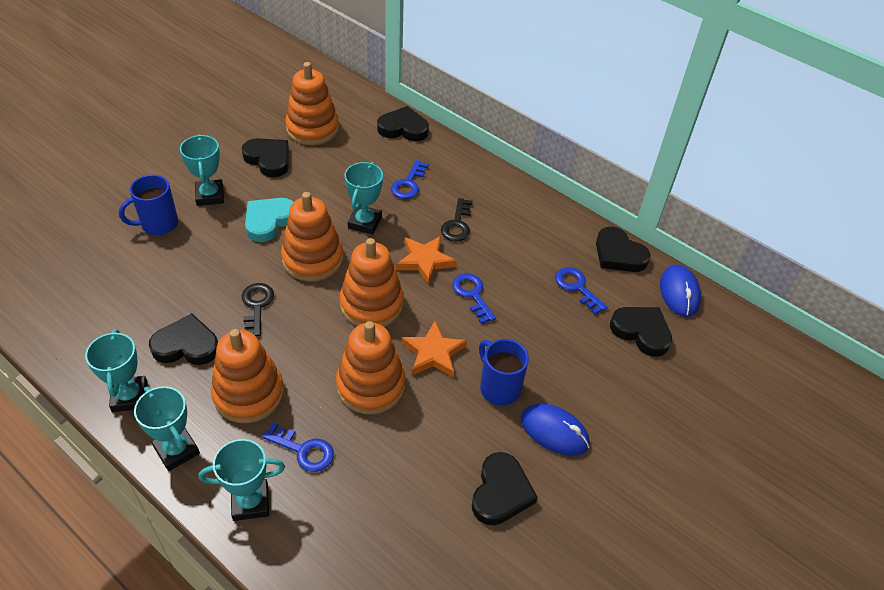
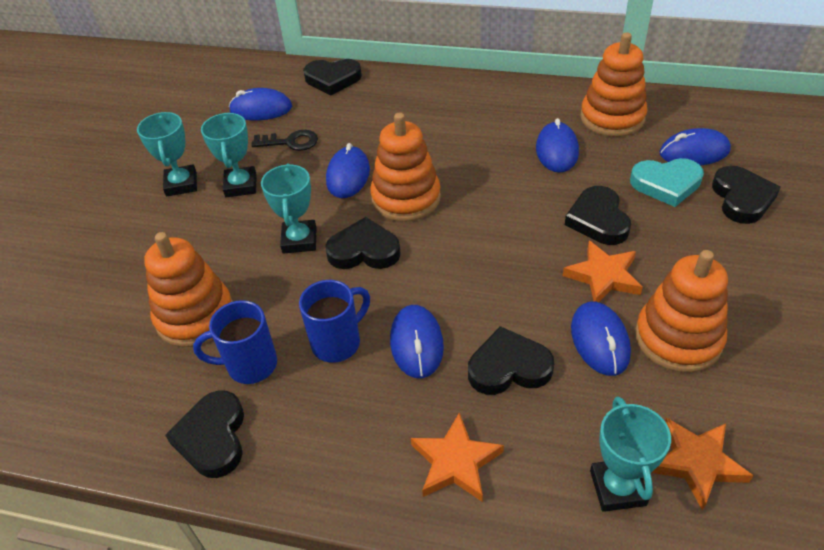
black key: 2 -> 1
blue key: 4 -> 0
blue mouse: 2 -> 6
orange stacking toy: 5 -> 4
orange star: 2 -> 3
turquoise trophy: 5 -> 4

